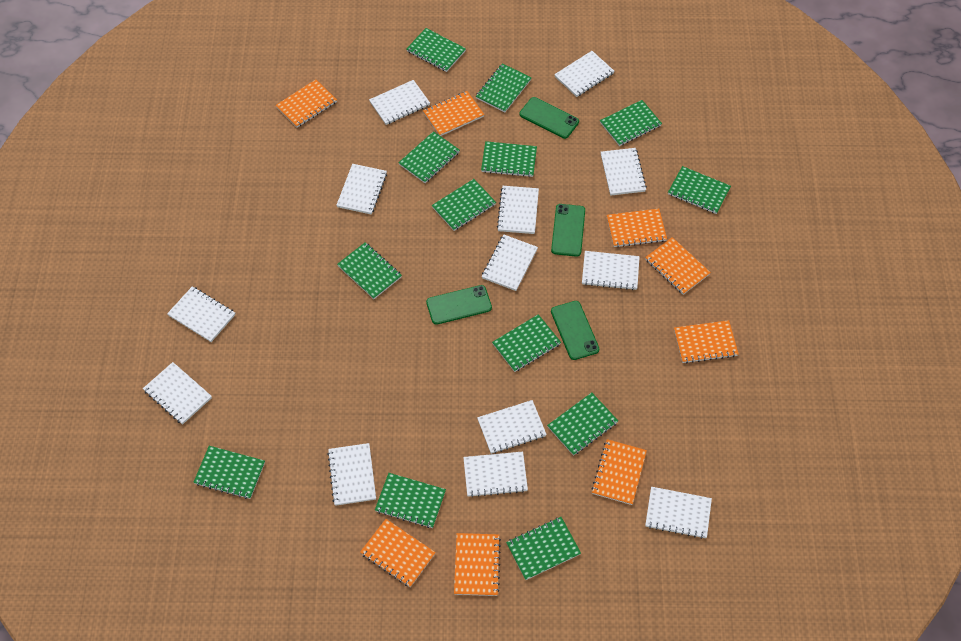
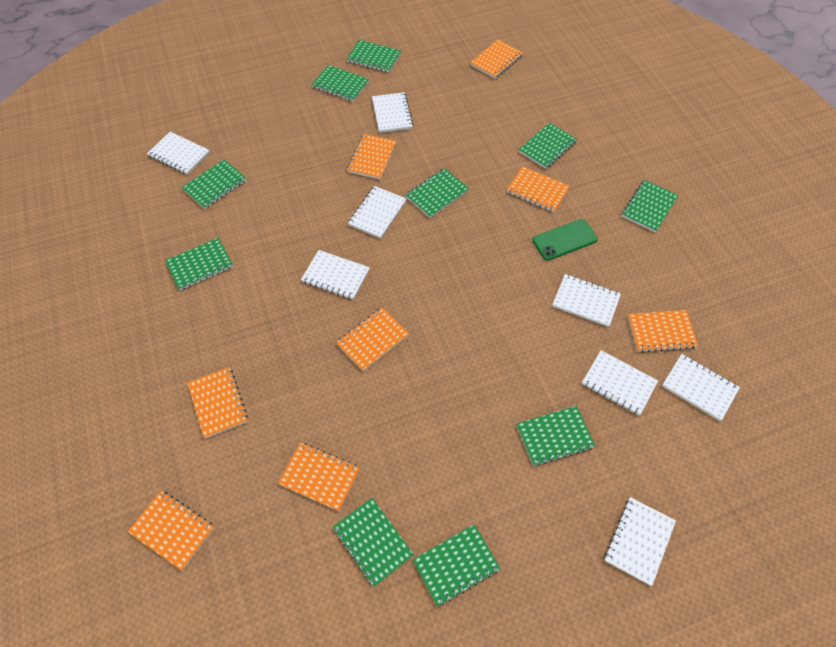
green notebook: 13 -> 10
green phone: 4 -> 1
white notebook: 13 -> 8

